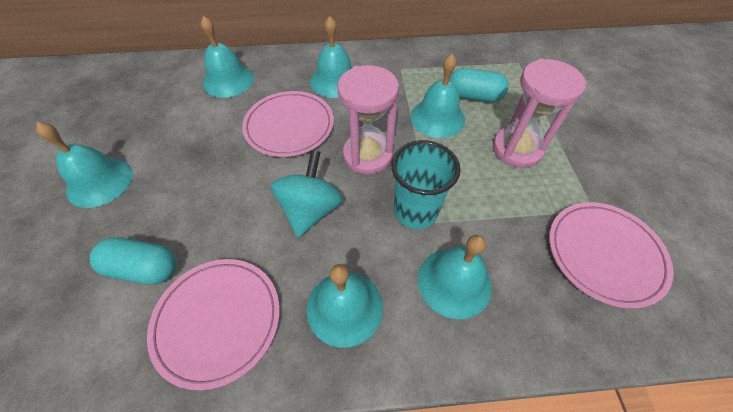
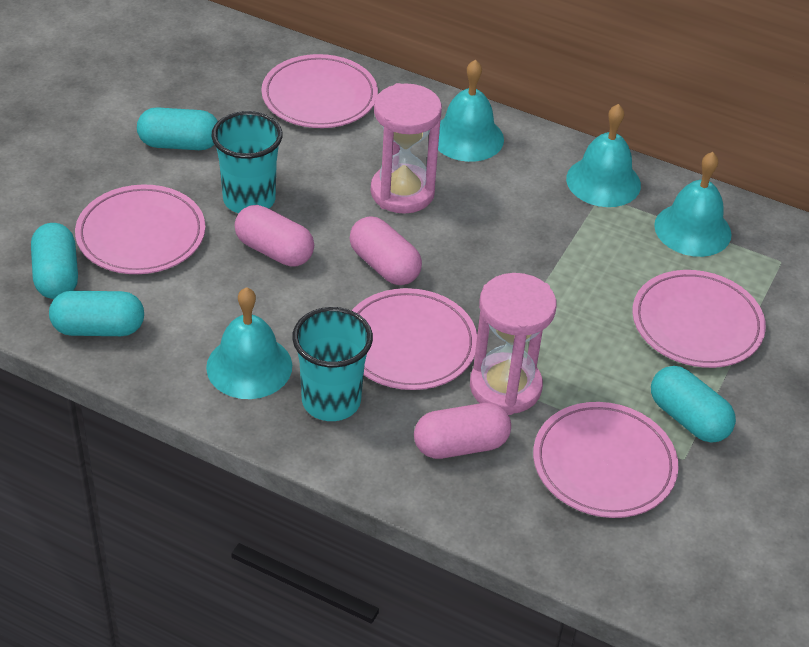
pink capsule: 0 -> 3
pink plate: 3 -> 5
turquoise bell: 6 -> 4
turquoise capsule: 2 -> 4
turquoise cup: 1 -> 2
turquoise spinning top: 1 -> 0

